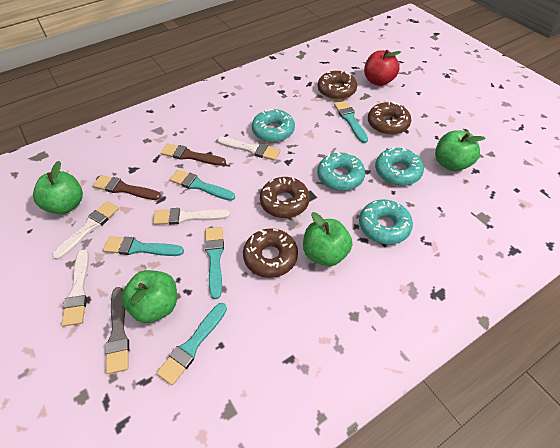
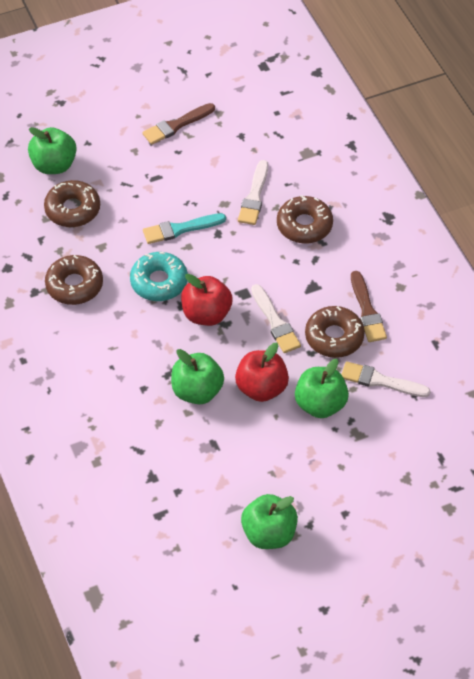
grey brush: 1 -> 0
red apple: 1 -> 2
turquoise brush: 5 -> 1
turquoise donut: 4 -> 1
white brush: 4 -> 3

